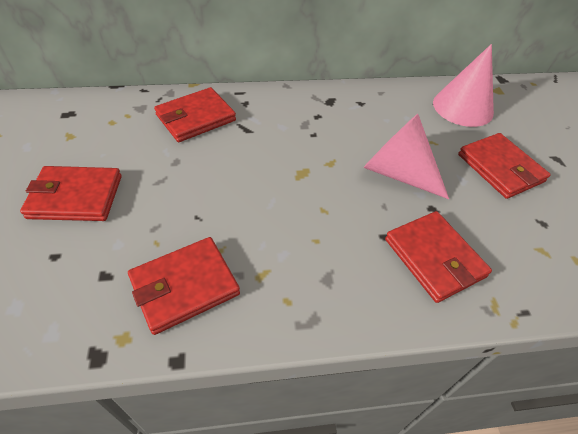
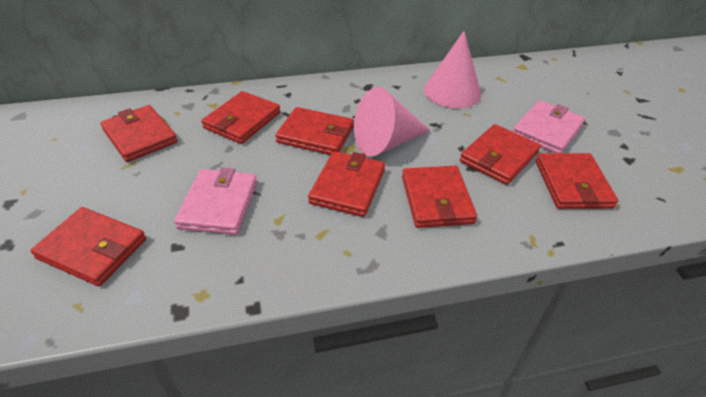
pink wallet: 0 -> 2
red wallet: 5 -> 8

